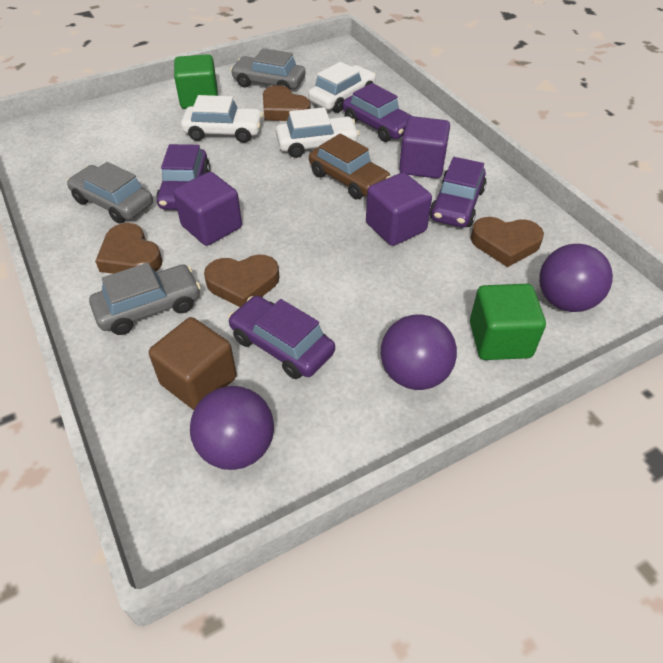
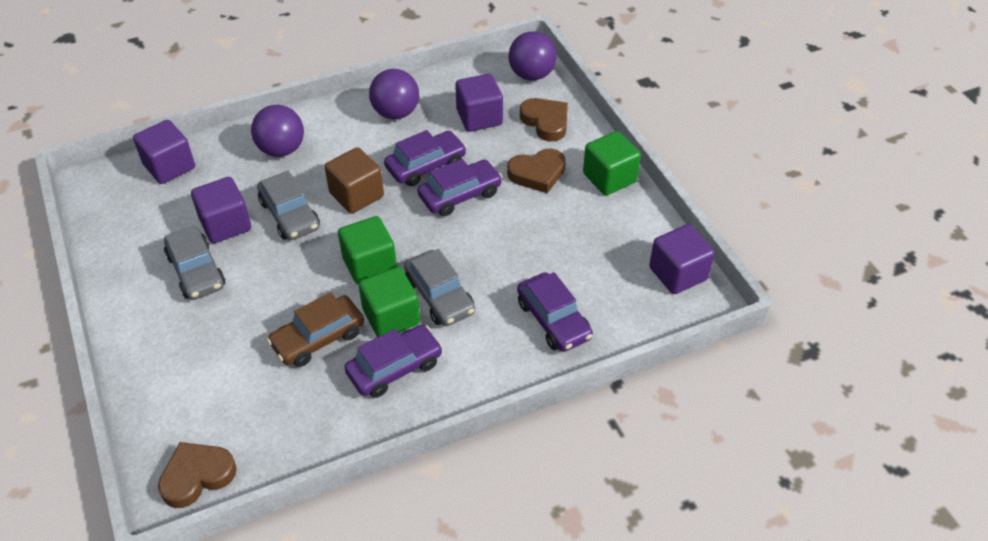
brown heart: 4 -> 3
green cube: 2 -> 3
purple cube: 3 -> 4
white car: 3 -> 0

